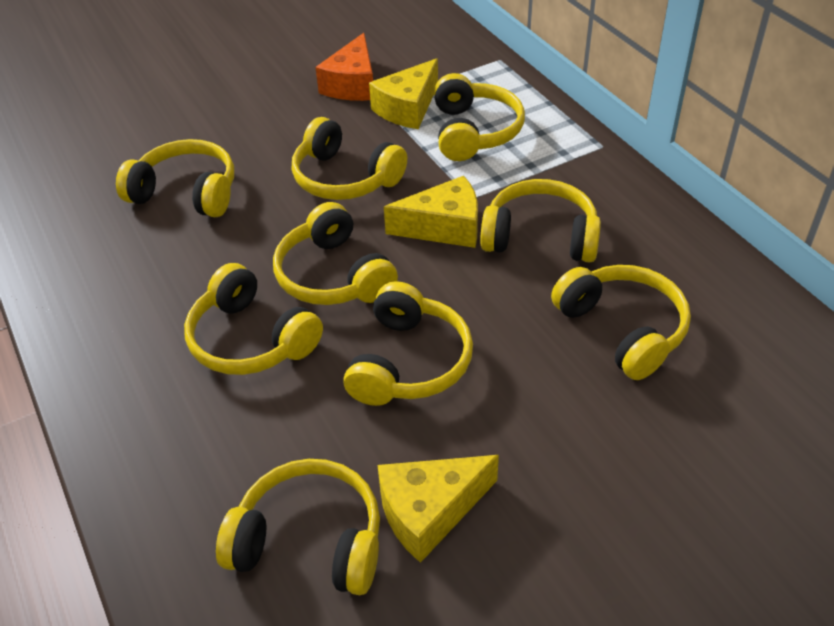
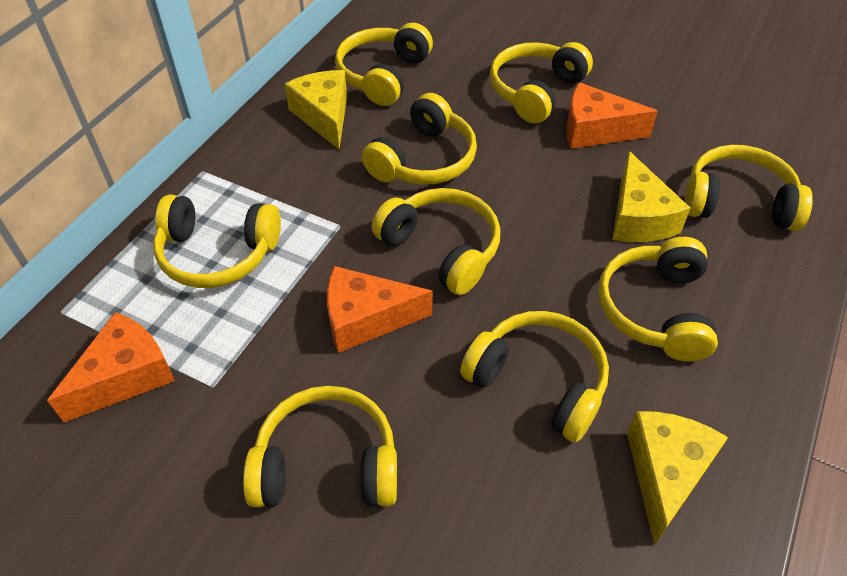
orange cheese: 1 -> 3

